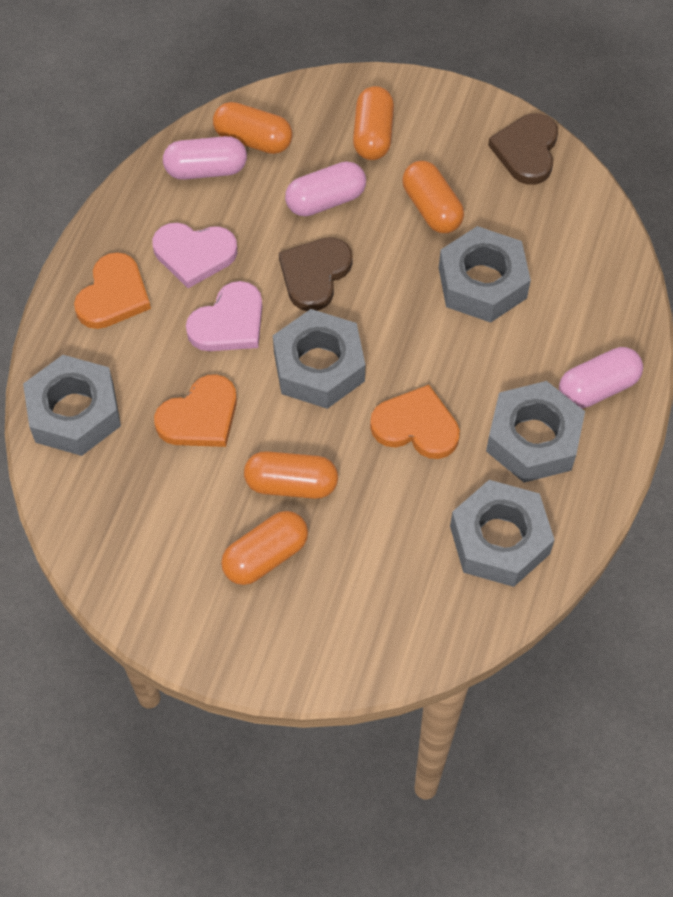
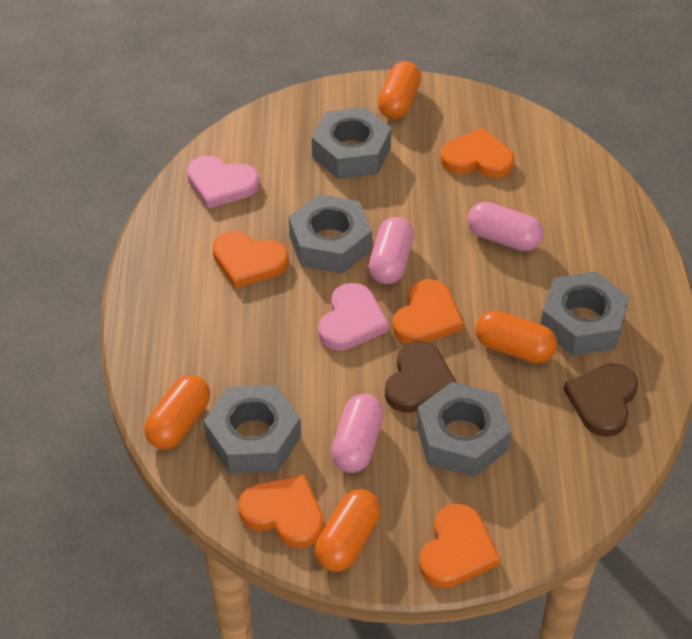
orange capsule: 5 -> 4
orange heart: 3 -> 5

